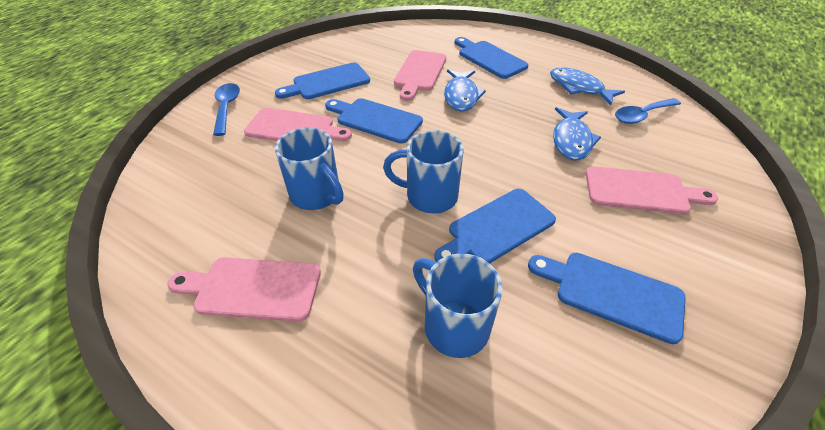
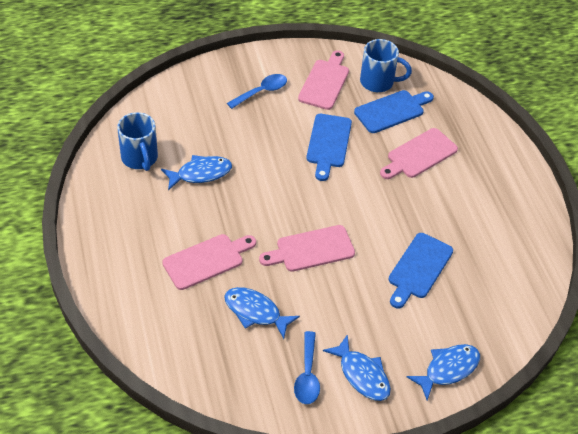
blue cutting board: 5 -> 3
blue fish: 3 -> 4
blue mug: 3 -> 2

